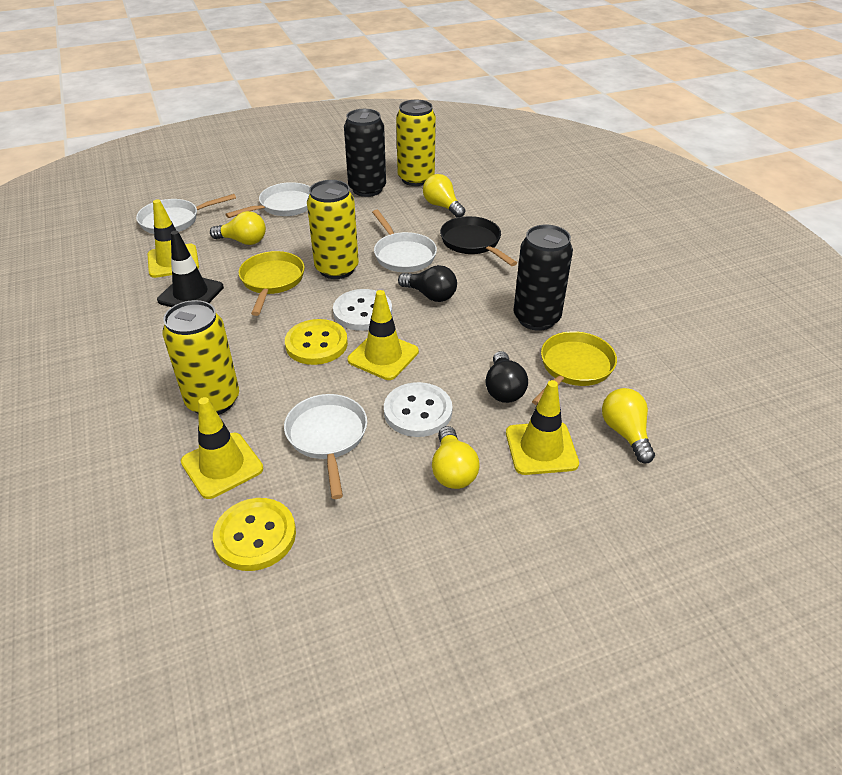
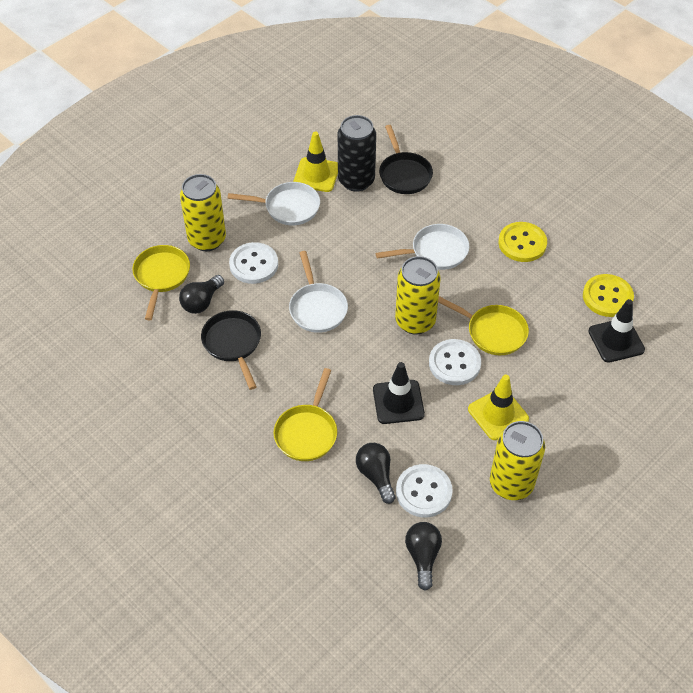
black can: 2 -> 1
black light bulb: 2 -> 3
black pan: 1 -> 2
black traffic cone: 1 -> 2
white button: 2 -> 3
white pan: 4 -> 3
yellow light bulb: 4 -> 0
yellow pan: 2 -> 3
yellow traffic cone: 4 -> 2

